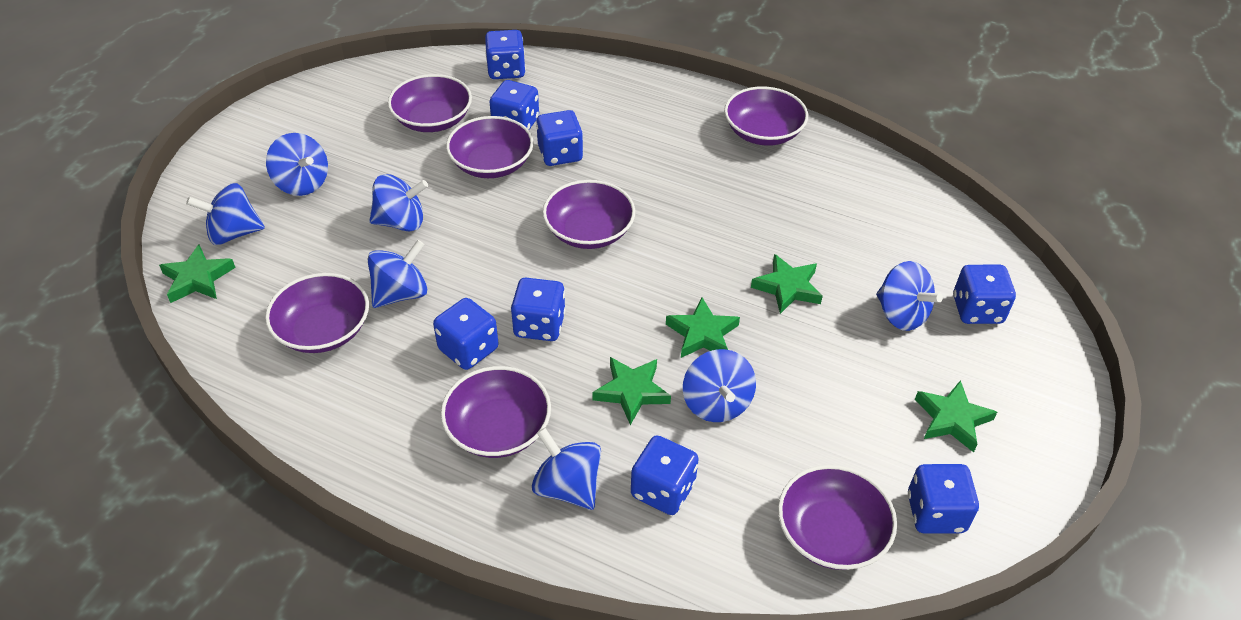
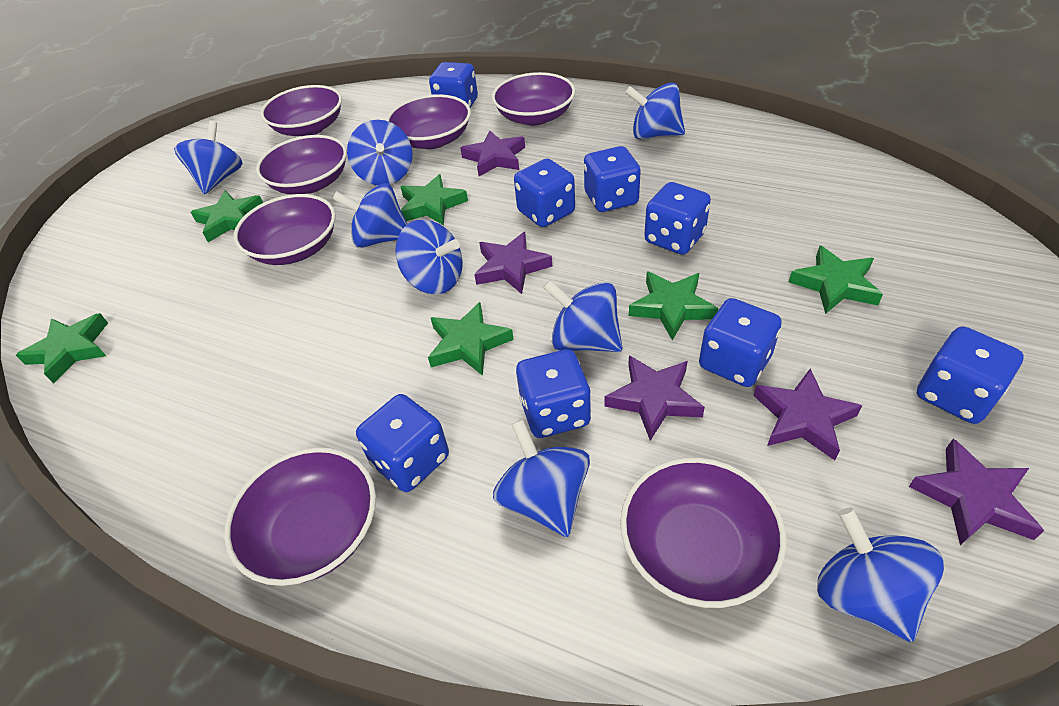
blue spinning top: 7 -> 8
green star: 5 -> 6
purple star: 0 -> 5

